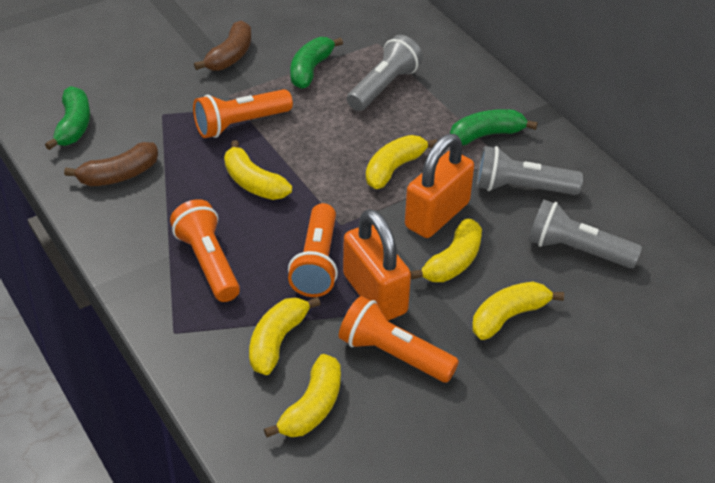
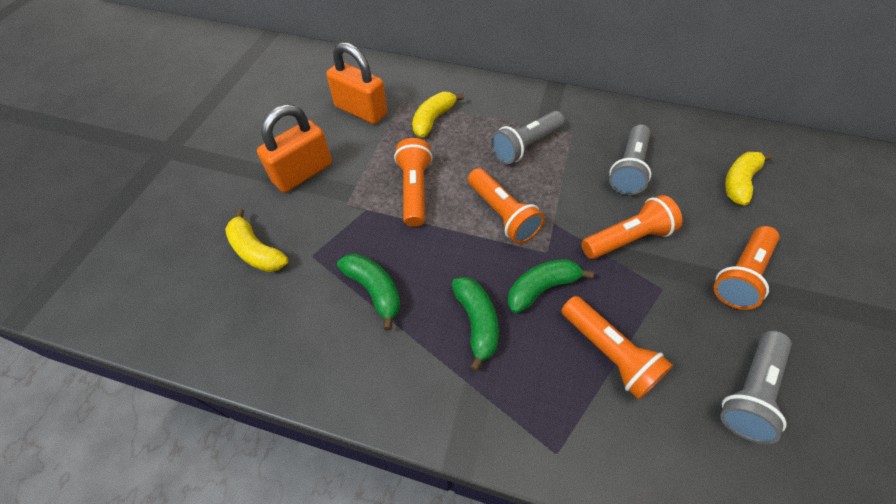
brown banana: 2 -> 0
orange flashlight: 4 -> 5
yellow banana: 6 -> 3

